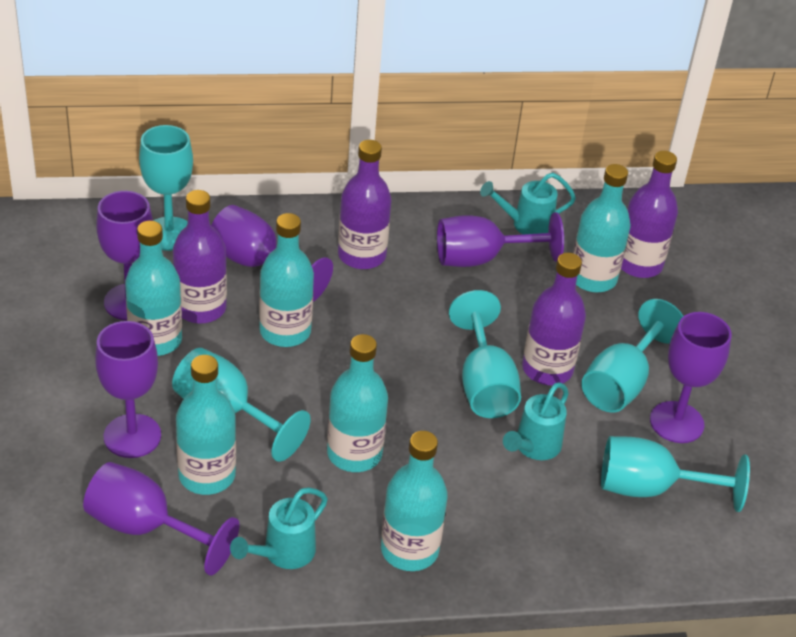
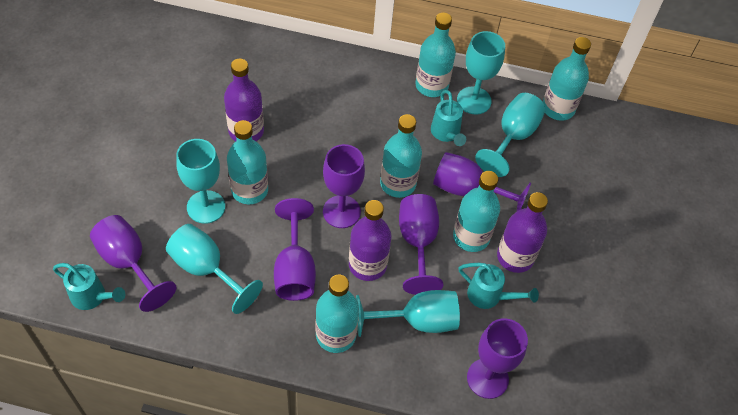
purple bottle: 4 -> 3

